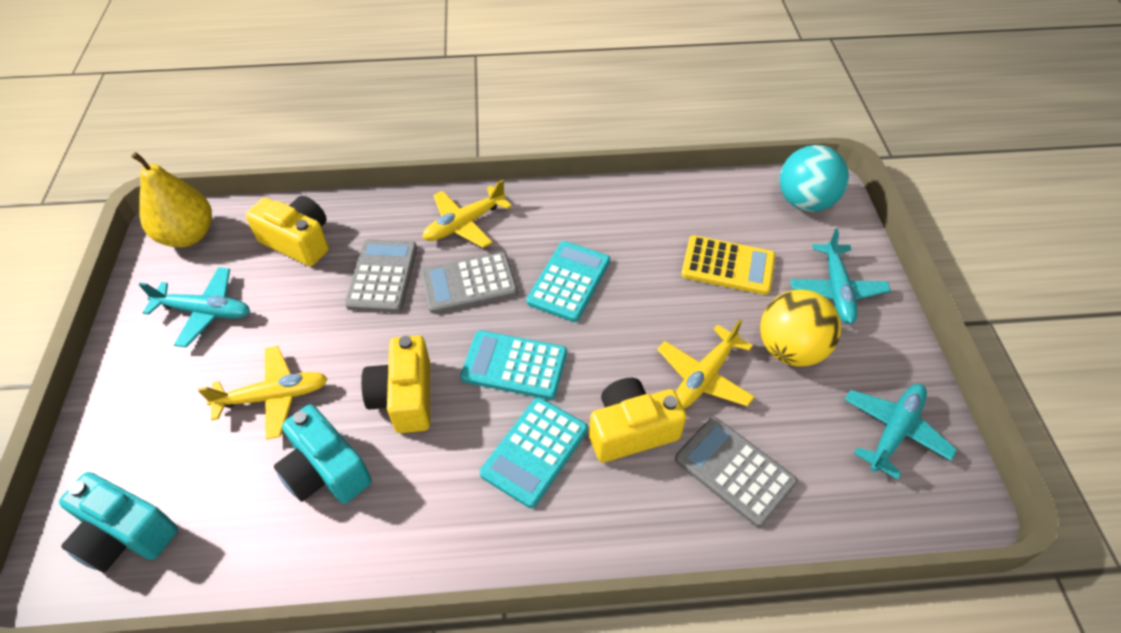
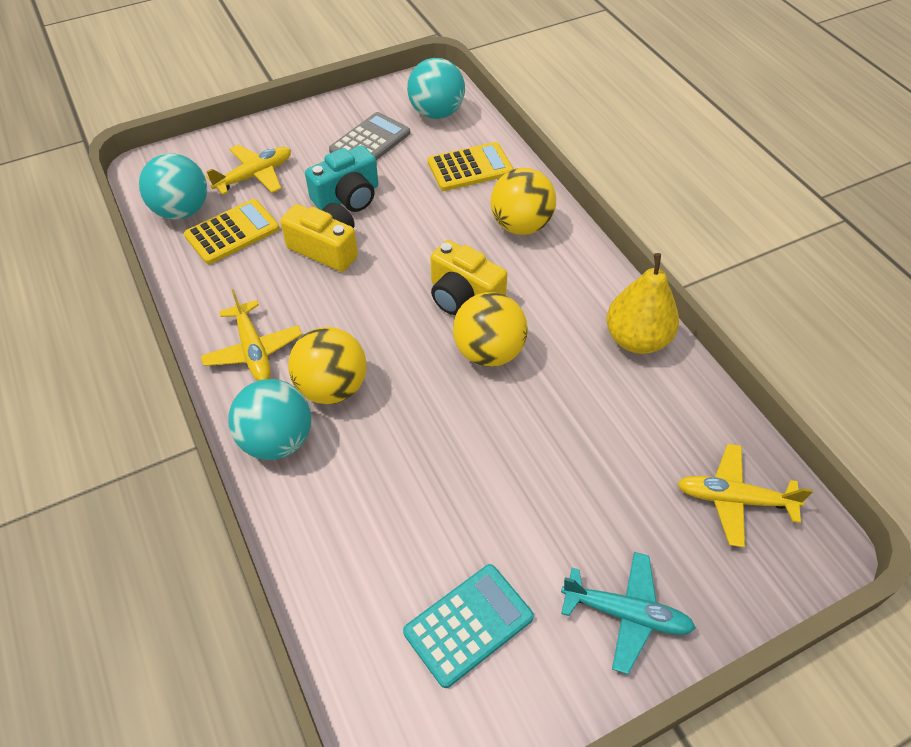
grey calculator: 3 -> 1
turquoise ball: 1 -> 3
turquoise calculator: 3 -> 1
turquoise camera: 2 -> 1
turquoise plane: 3 -> 1
yellow ball: 1 -> 3
yellow calculator: 1 -> 2
yellow camera: 3 -> 2

